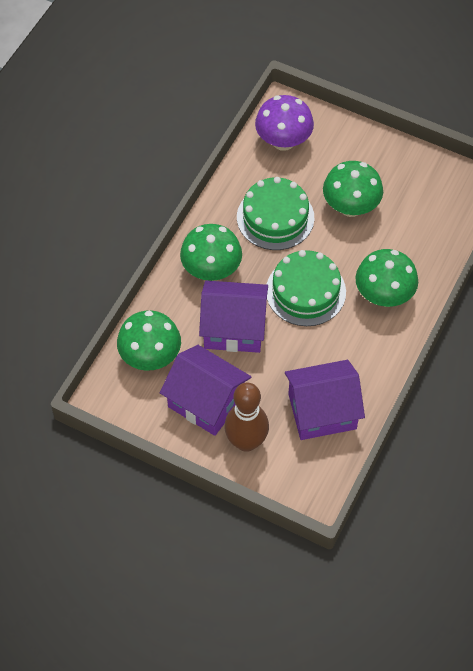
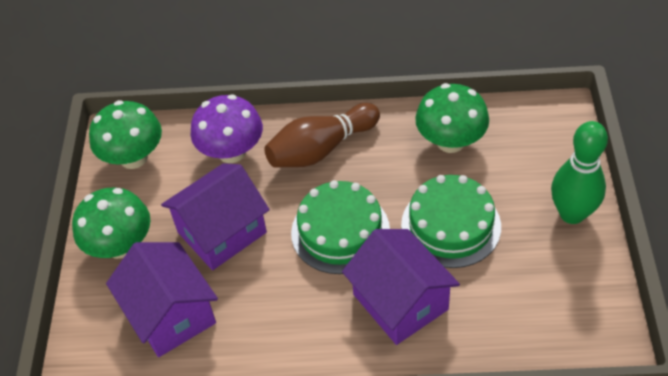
green bowling pin: 0 -> 1
green mushroom: 4 -> 3

